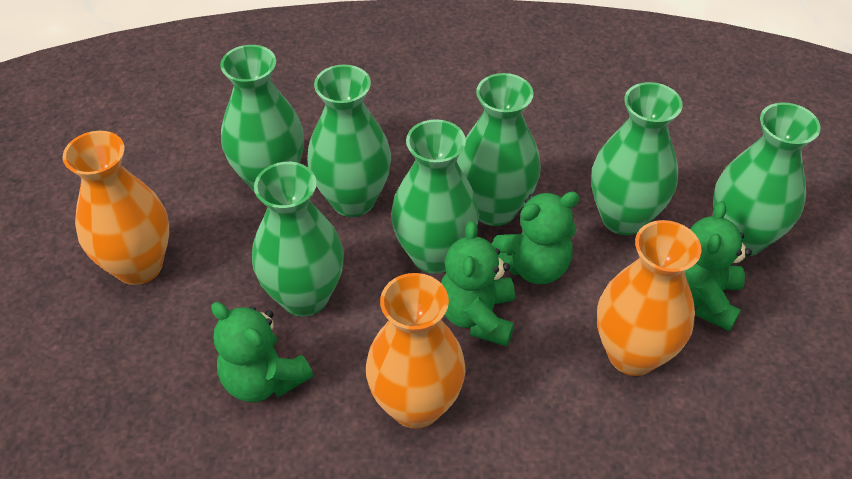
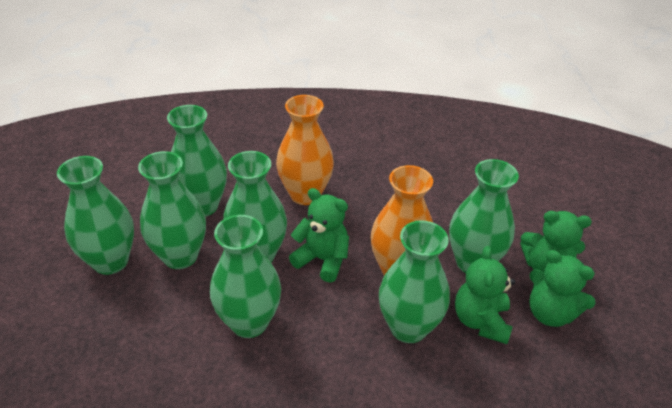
orange vase: 3 -> 2

